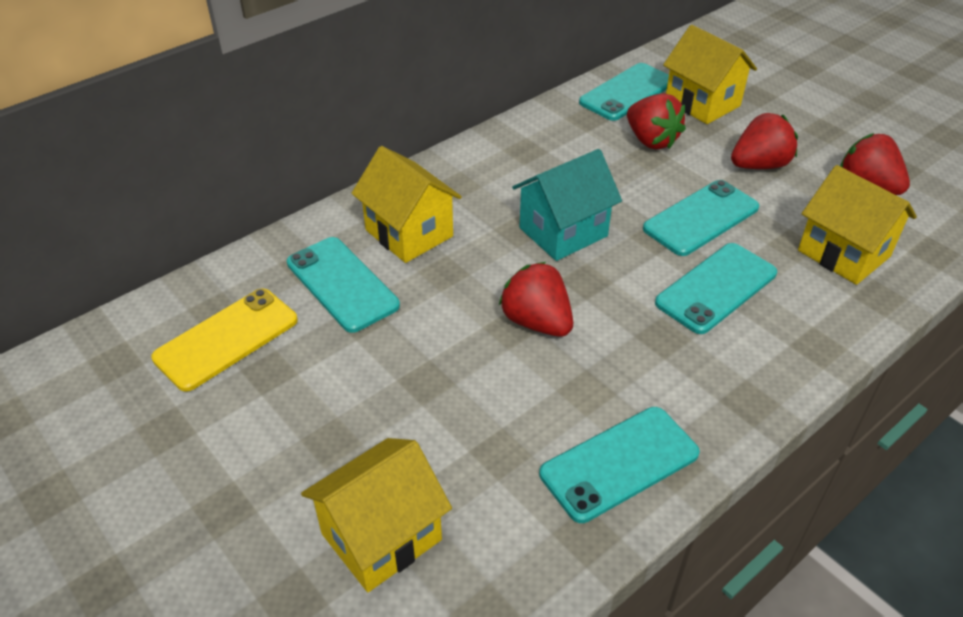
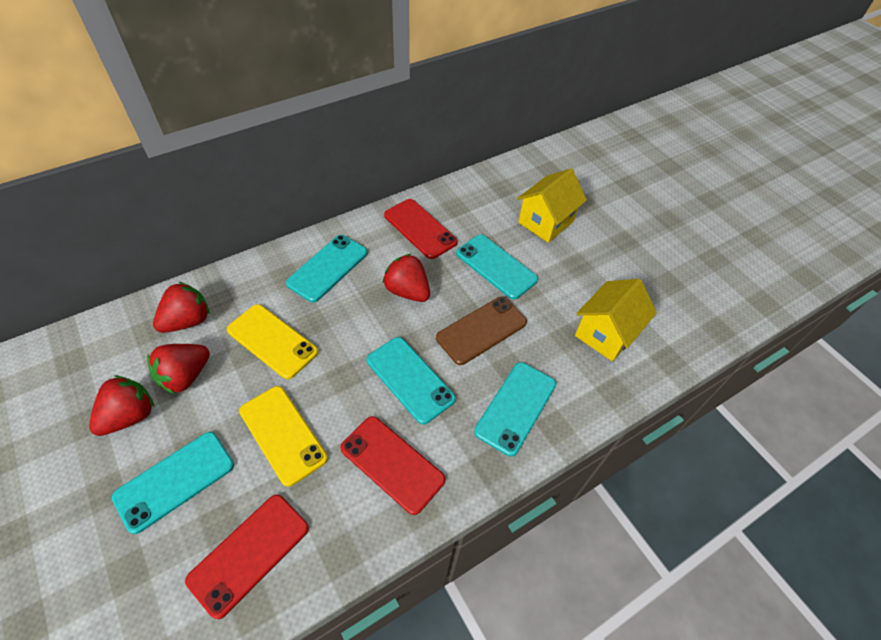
brown phone: 0 -> 1
red phone: 0 -> 3
turquoise house: 1 -> 0
yellow house: 4 -> 2
yellow phone: 1 -> 2

